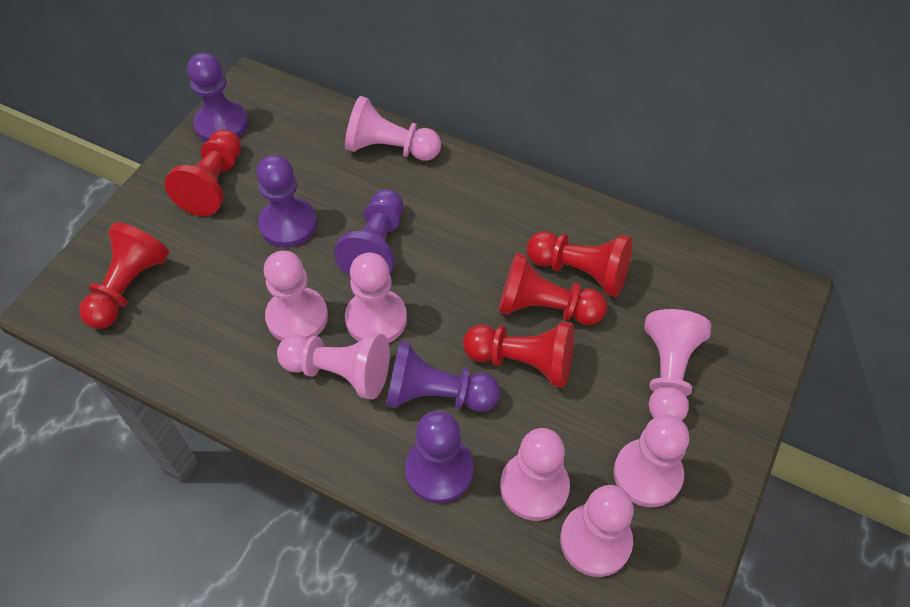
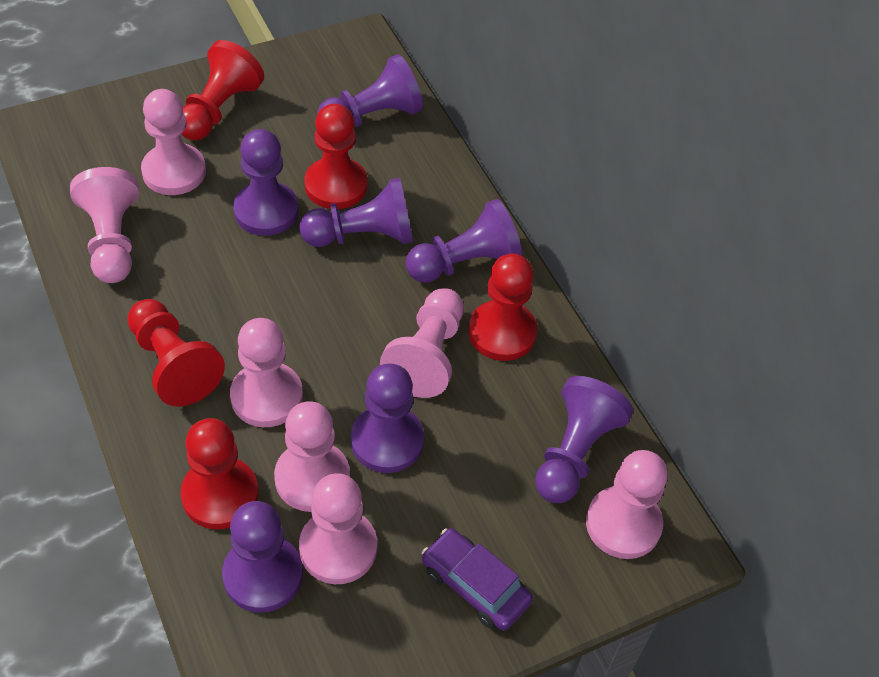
pink pawn: 8 -> 7
purple car: 0 -> 1
purple pawn: 5 -> 7

